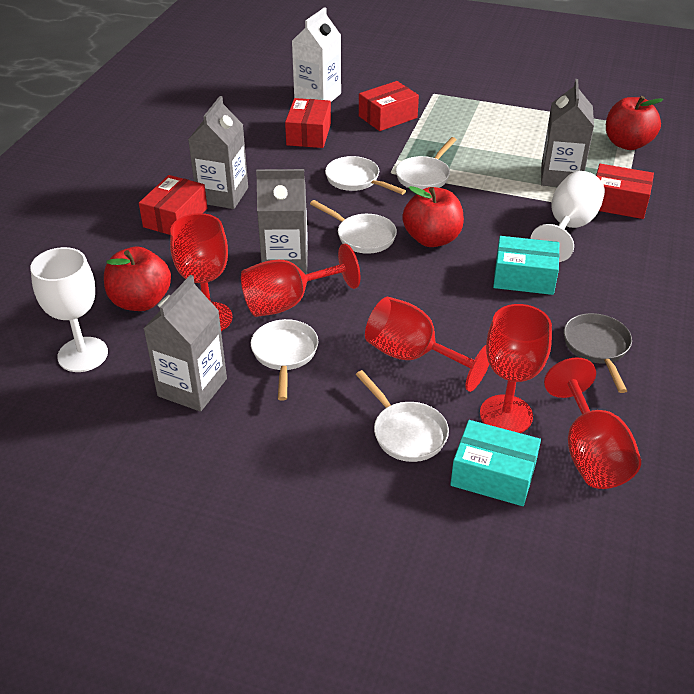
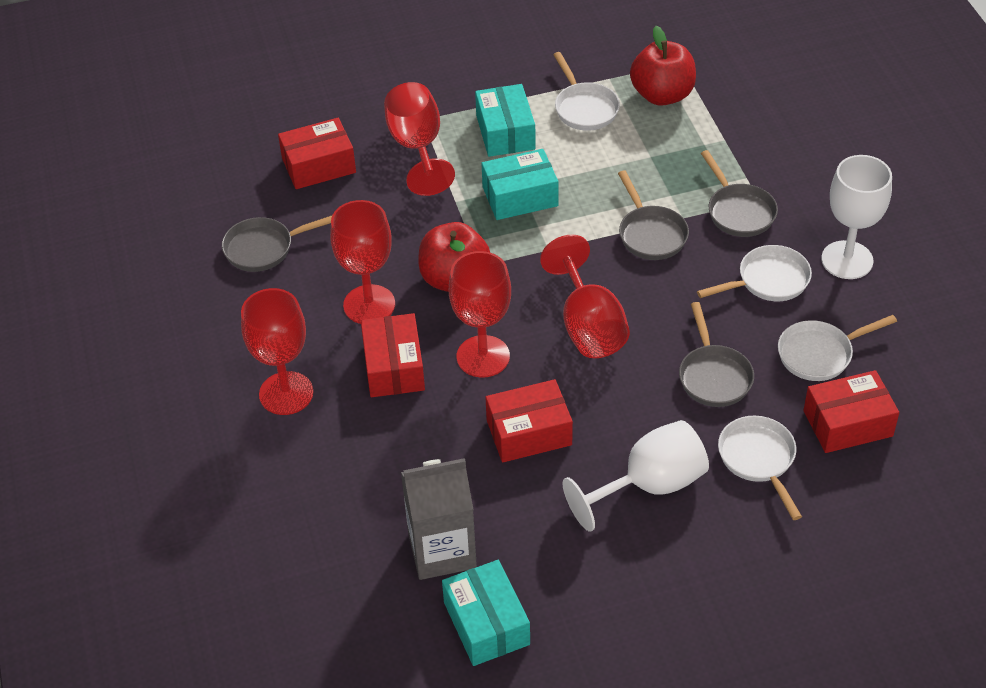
grey carton: 4 -> 1
grey pan: 1 -> 4
red apple: 3 -> 2
turquoise box: 2 -> 3
white carton: 1 -> 0
white pan: 5 -> 4

